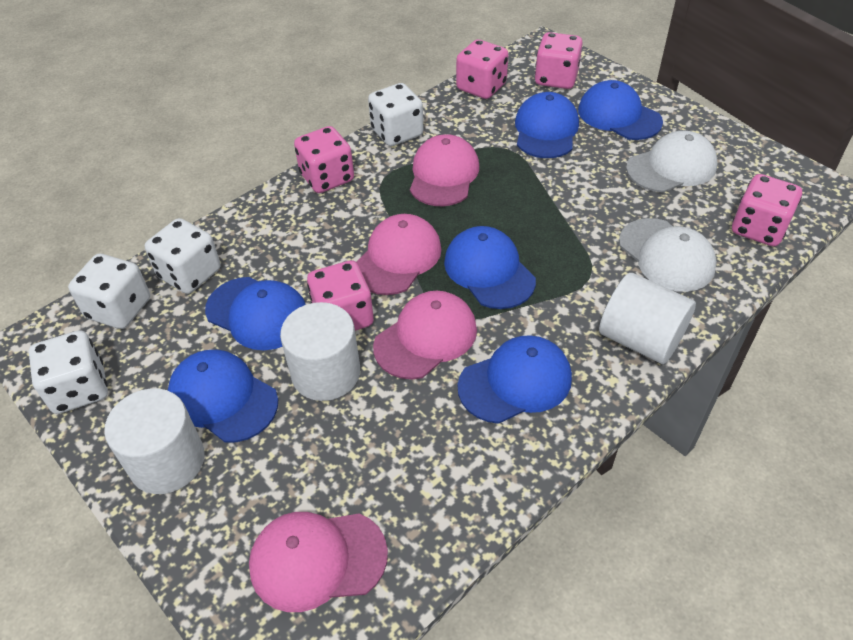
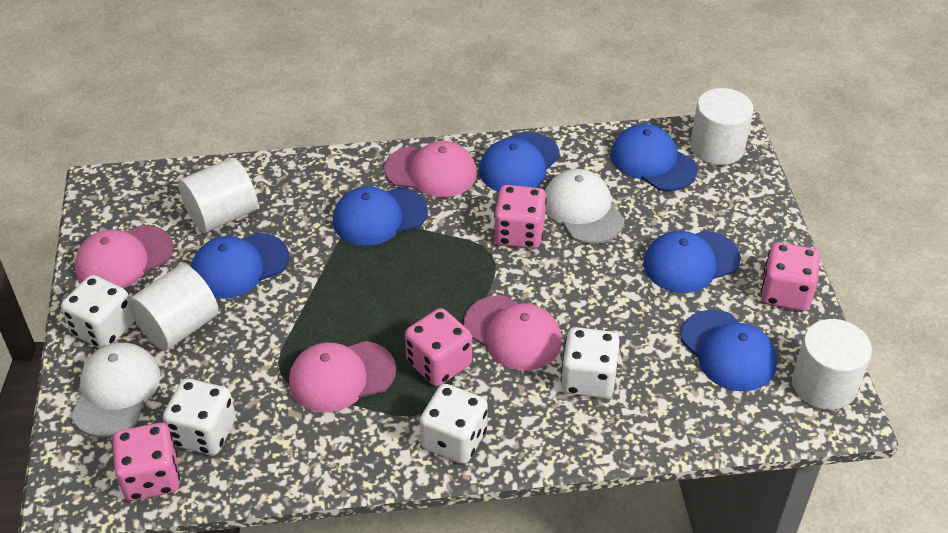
pink dice: 5 -> 4
white cylinder: 3 -> 4

